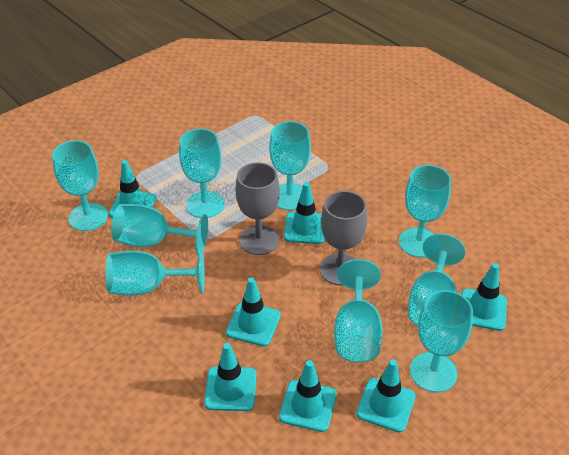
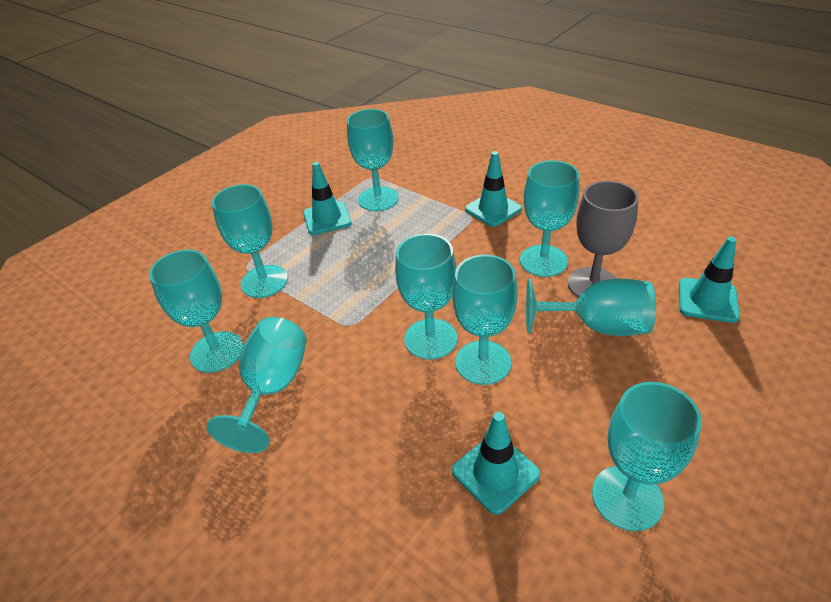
grey goblet: 2 -> 1
turquoise traffic cone: 7 -> 4

